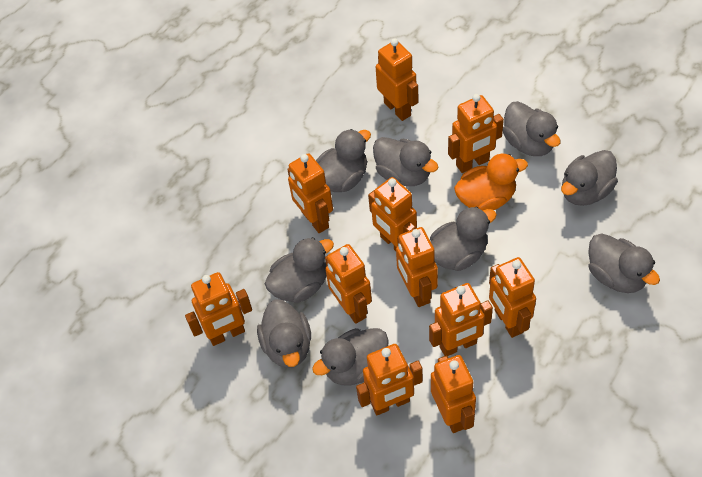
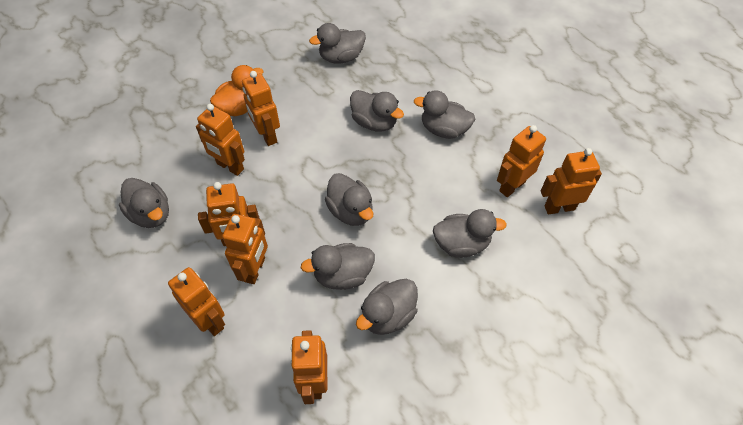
grey duck: 9 -> 8
orange robot: 11 -> 8

